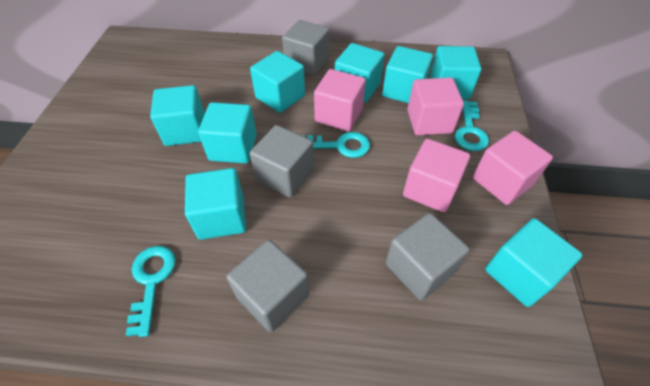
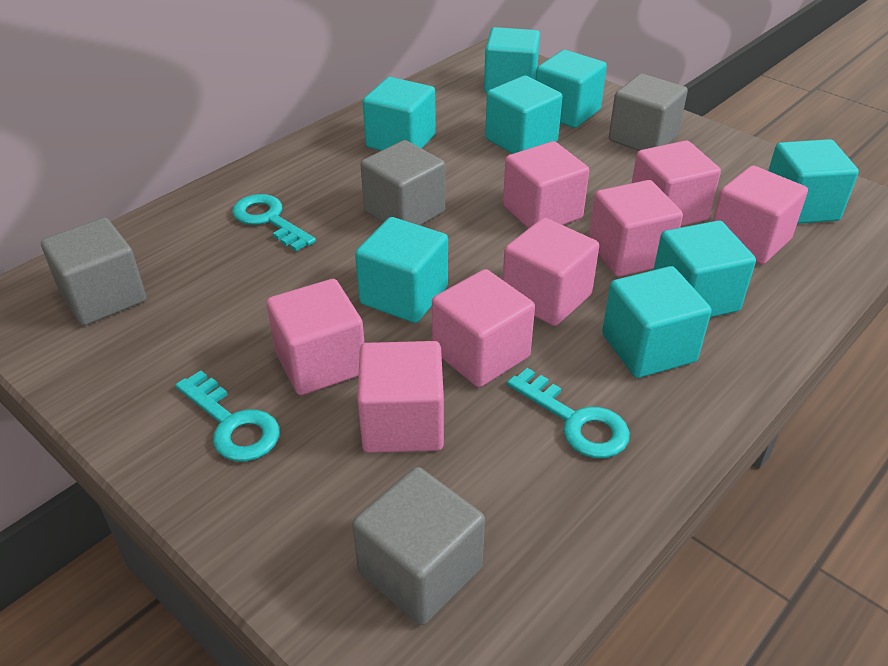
pink cube: 4 -> 8

